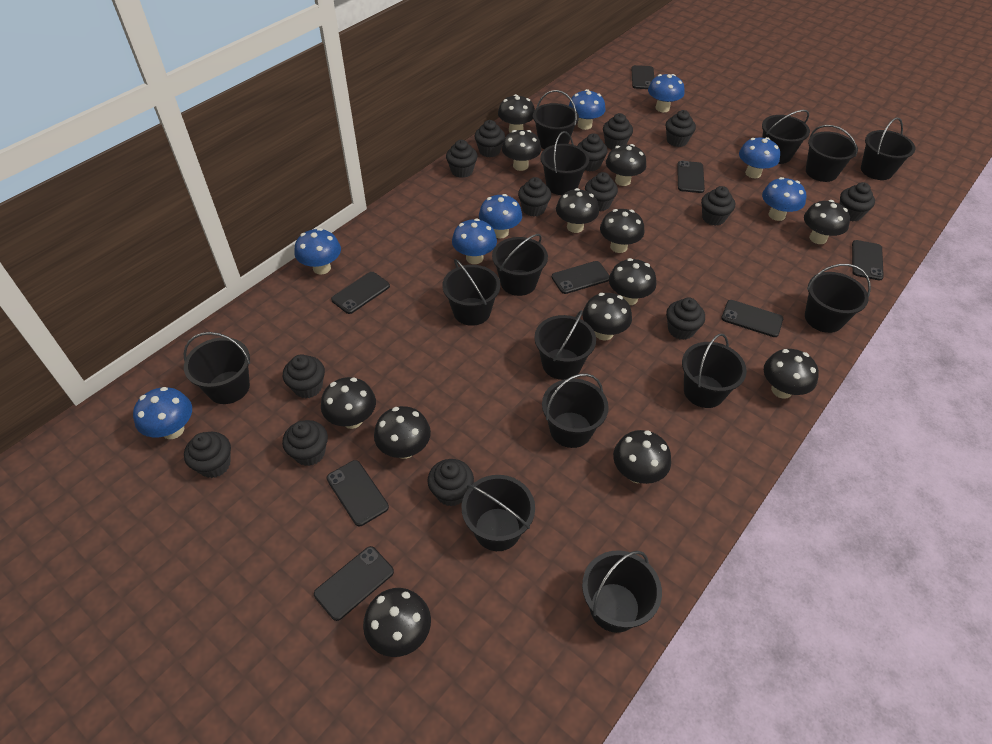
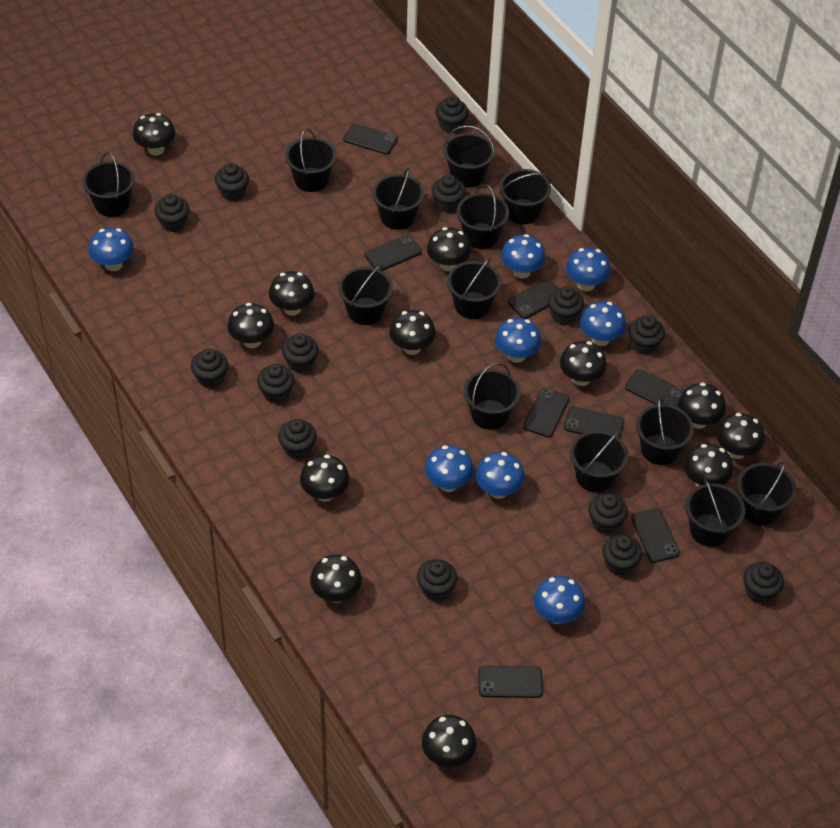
black bucket: 14 -> 13
black mushroom: 13 -> 12

